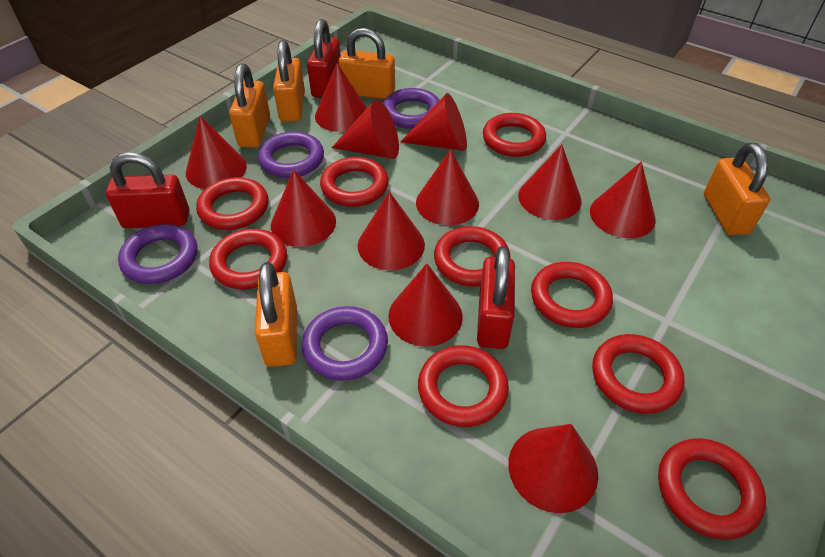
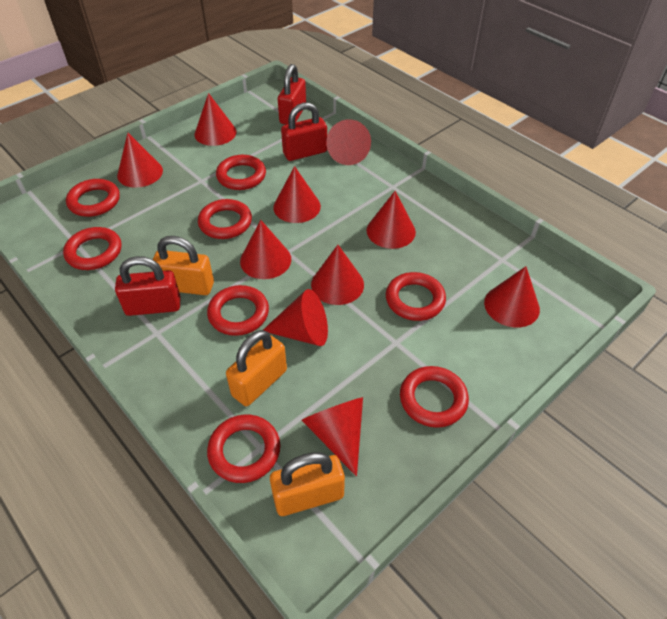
orange padlock: 5 -> 3
purple ring: 4 -> 0
red cone: 11 -> 10
red ring: 9 -> 8

